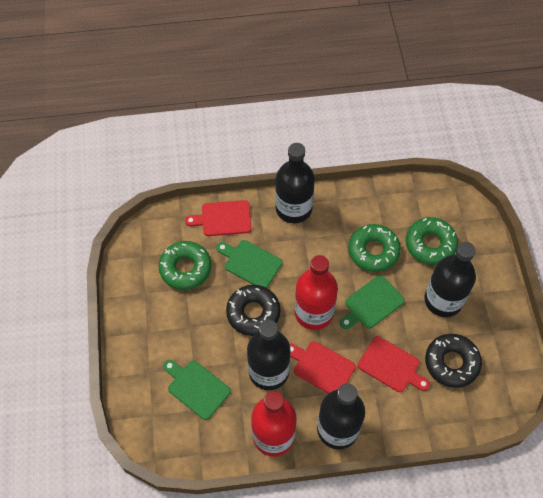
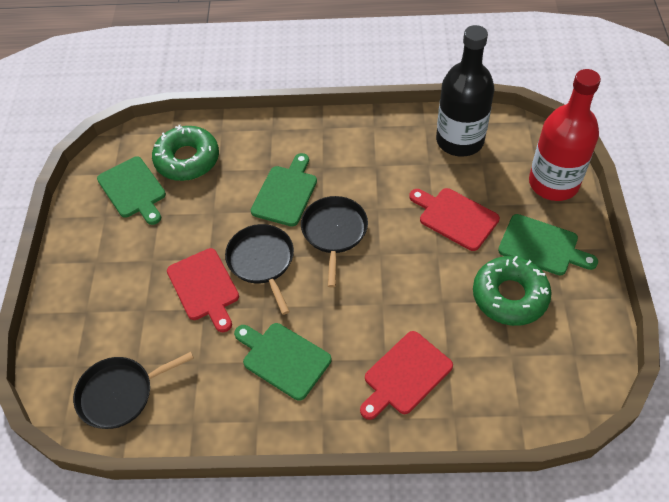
black bottle: 4 -> 1
black donut: 2 -> 0
black pan: 0 -> 3
green cutting board: 3 -> 4
green donut: 3 -> 2
red bottle: 2 -> 1

